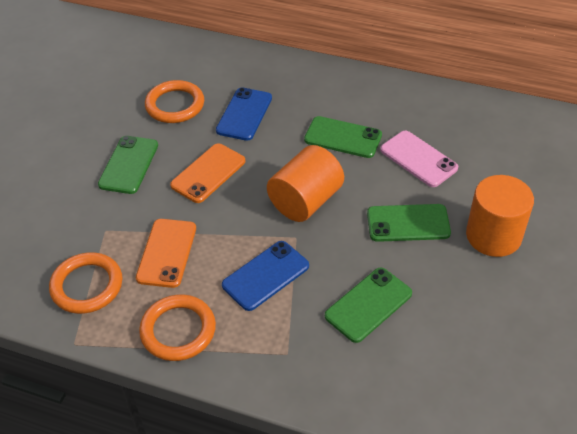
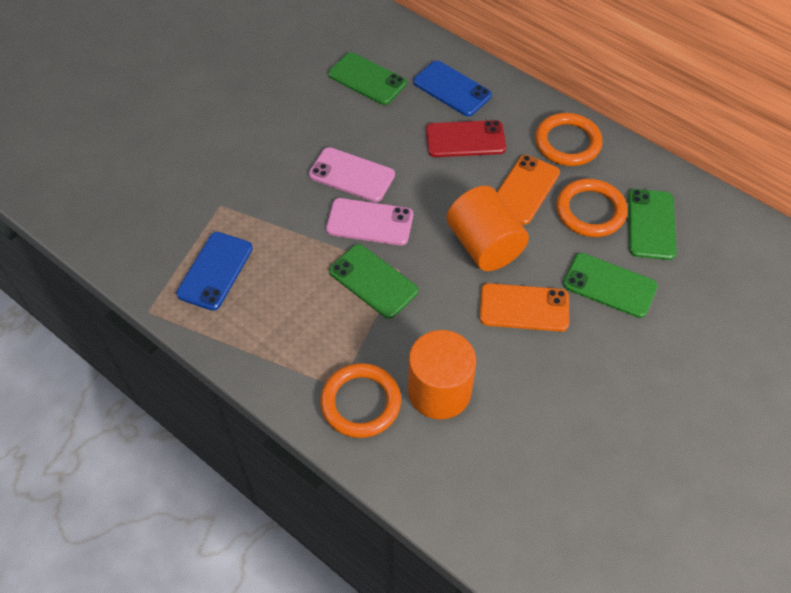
pink phone: 1 -> 2
red phone: 0 -> 1

